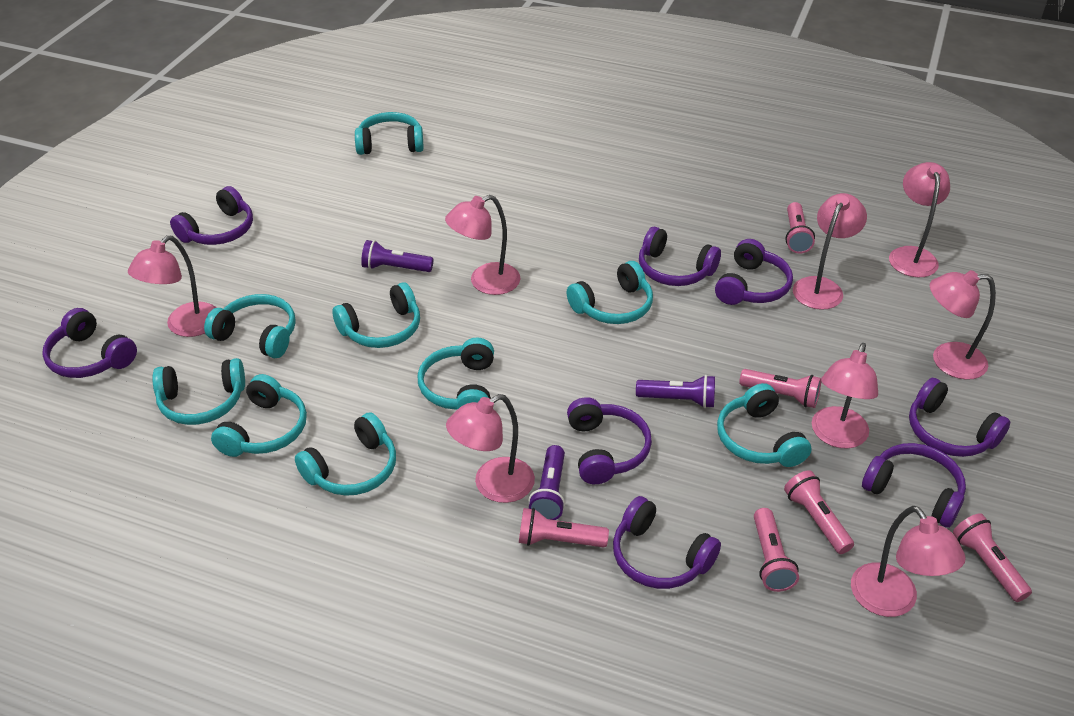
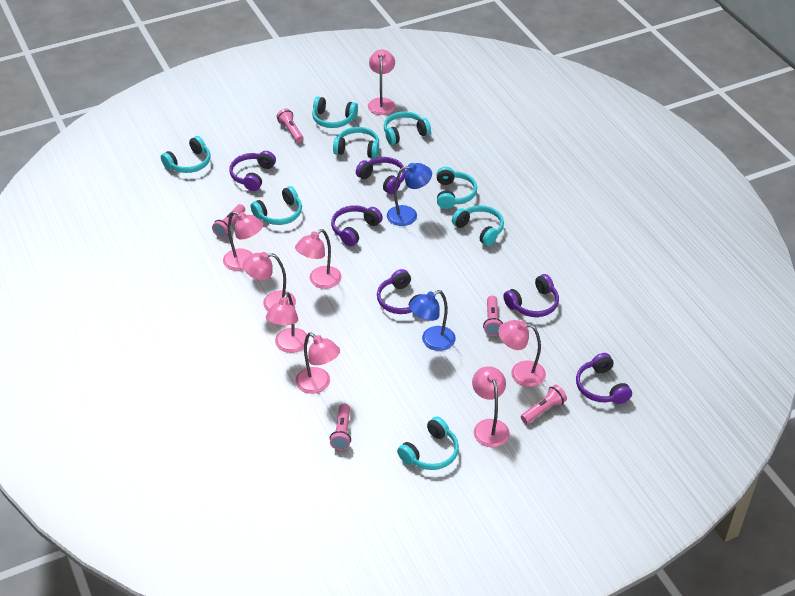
blue lamp: 0 -> 2
pink flashlight: 6 -> 5
purple flashlight: 3 -> 0
purple headphones: 8 -> 6
turquoise headphones: 9 -> 8

